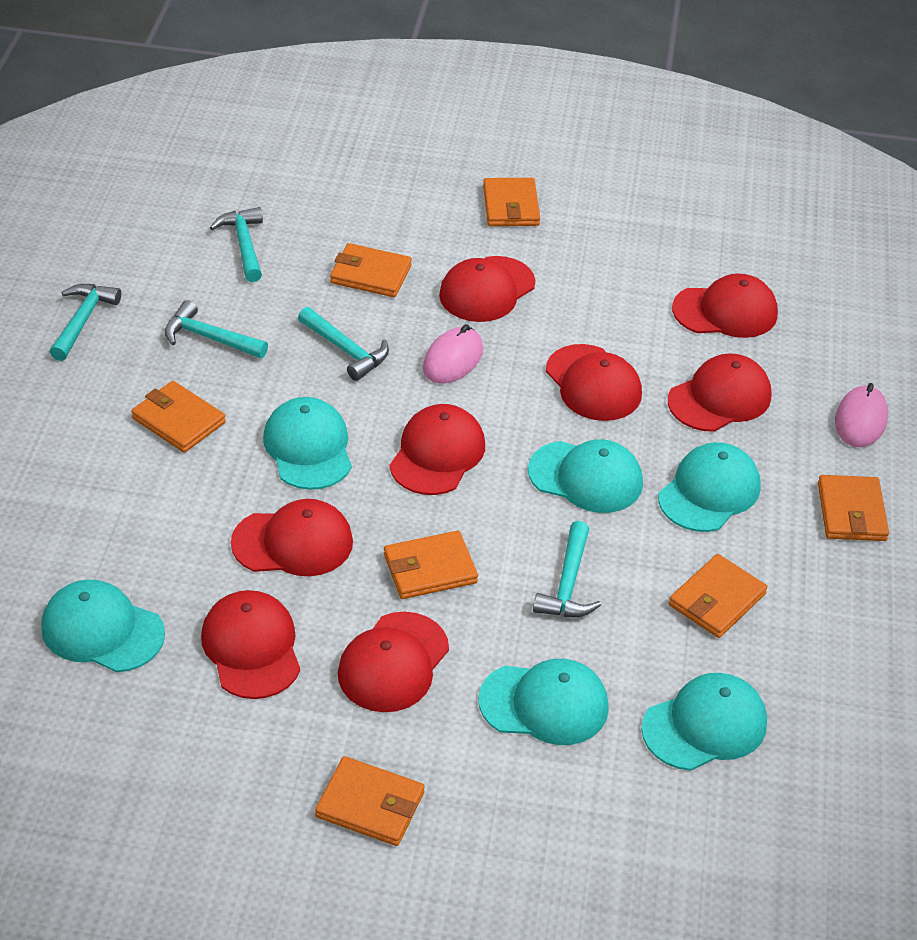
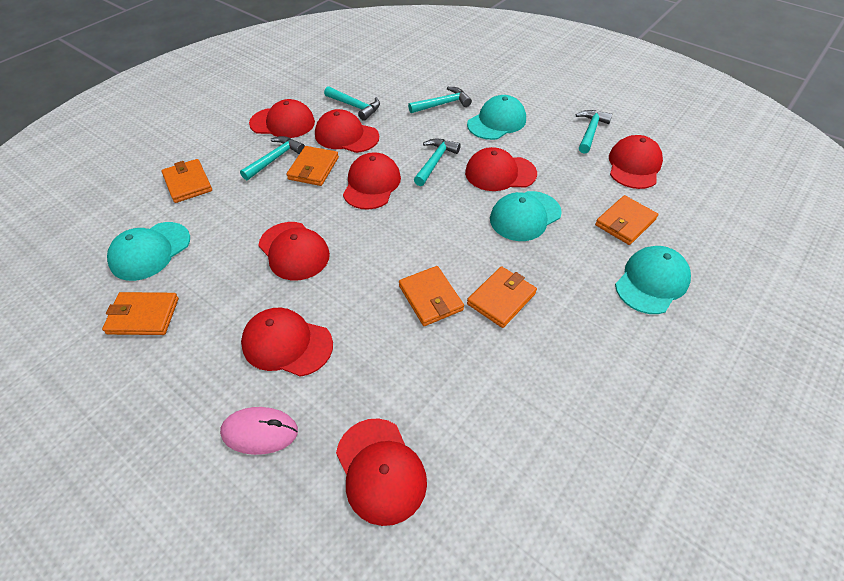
orange wallet: 7 -> 6
pink mouse: 2 -> 1
turquoise cap: 6 -> 4

